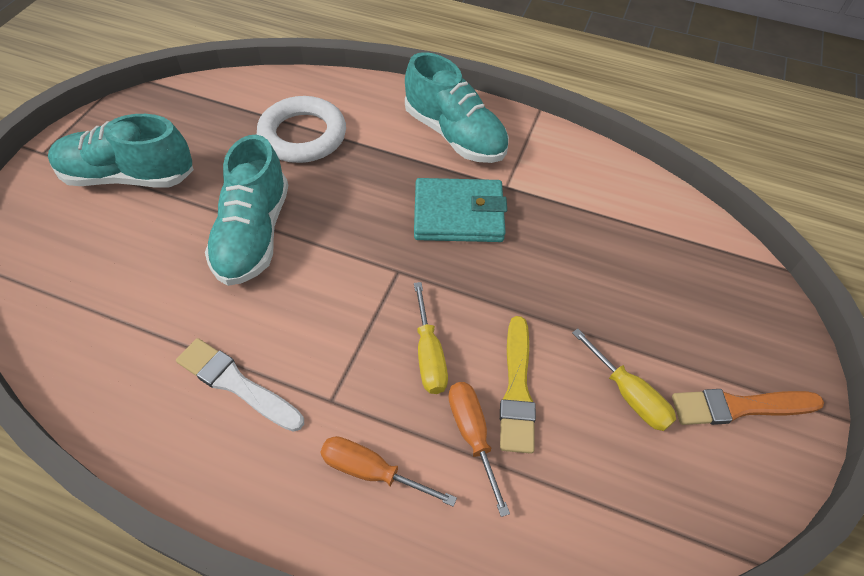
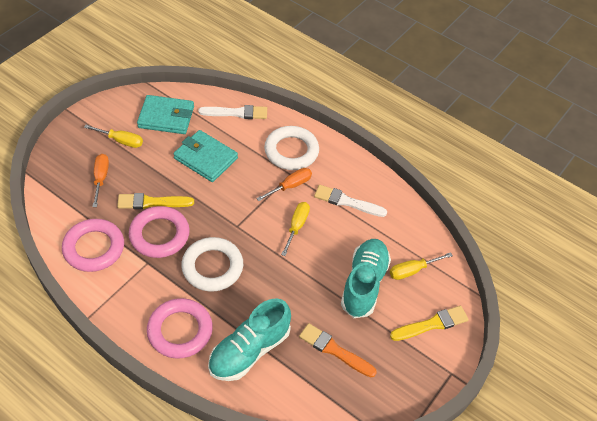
pink ring: 0 -> 3
turquoise shoe: 3 -> 2
turquoise wallet: 1 -> 2
white brush: 1 -> 2
white ring: 1 -> 2
yellow brush: 1 -> 2
yellow screwdriver: 2 -> 3

